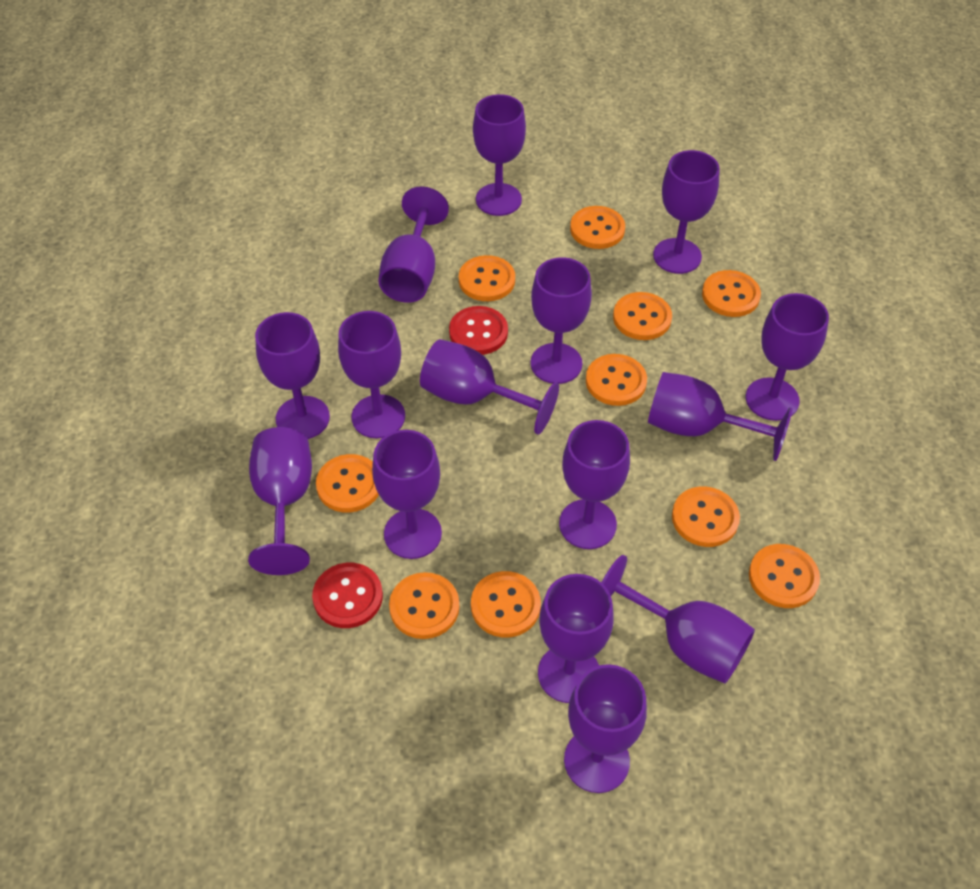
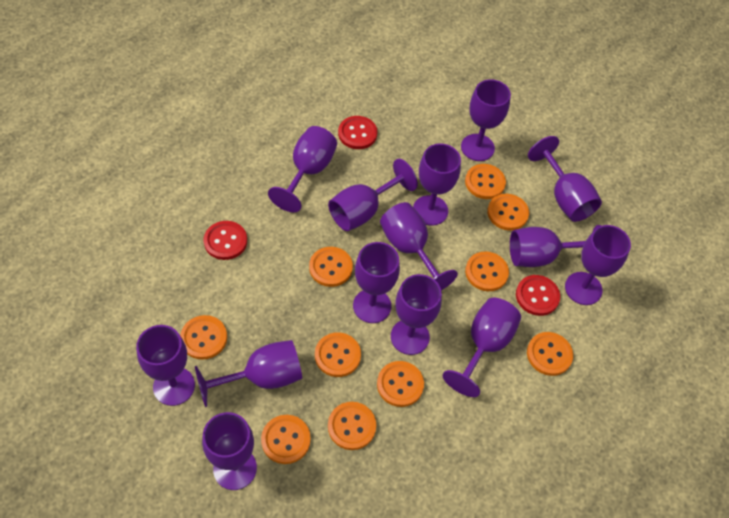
purple goblet: 15 -> 14
red button: 2 -> 3

